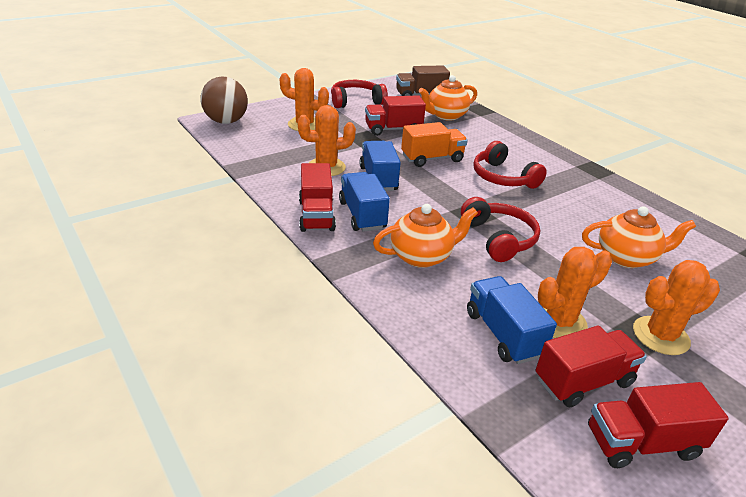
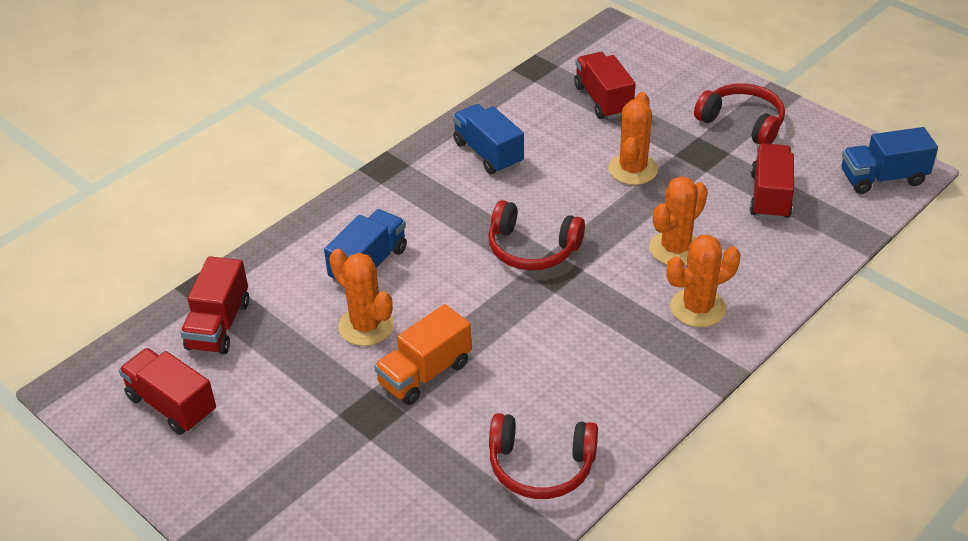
brown ball: 1 -> 0
brown truck: 1 -> 0
orange teapot: 3 -> 0

